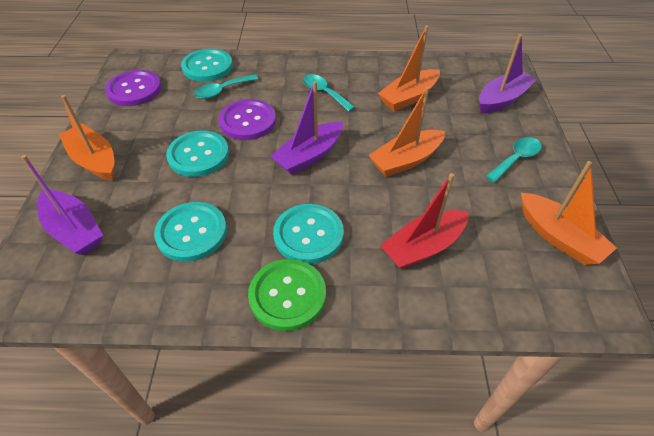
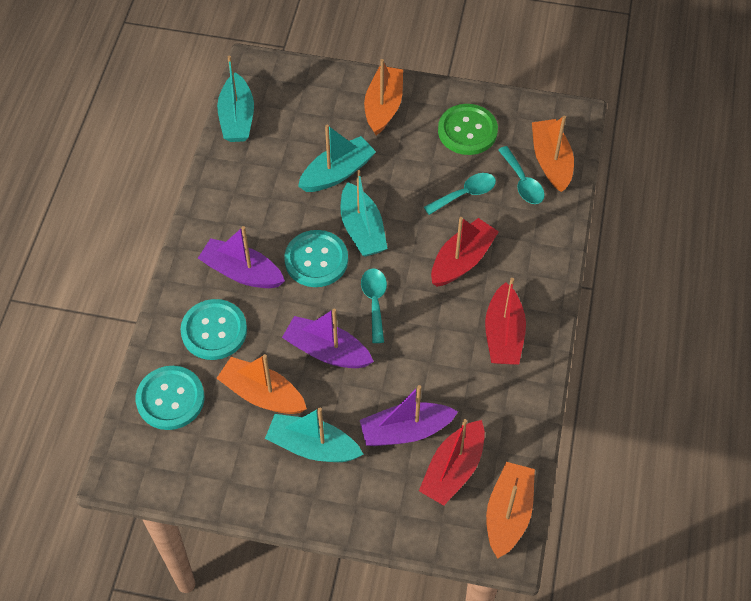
purple button: 2 -> 0
red boat: 1 -> 3
turquoise boat: 0 -> 4
turquoise button: 4 -> 3

